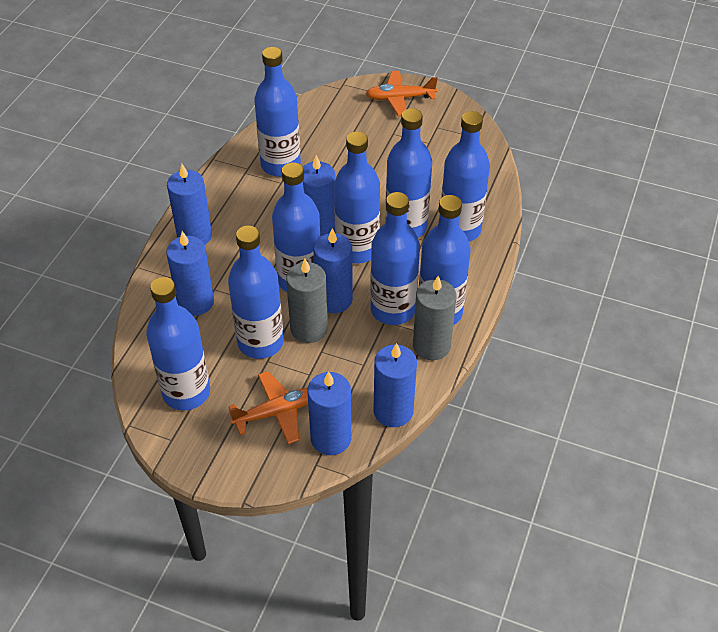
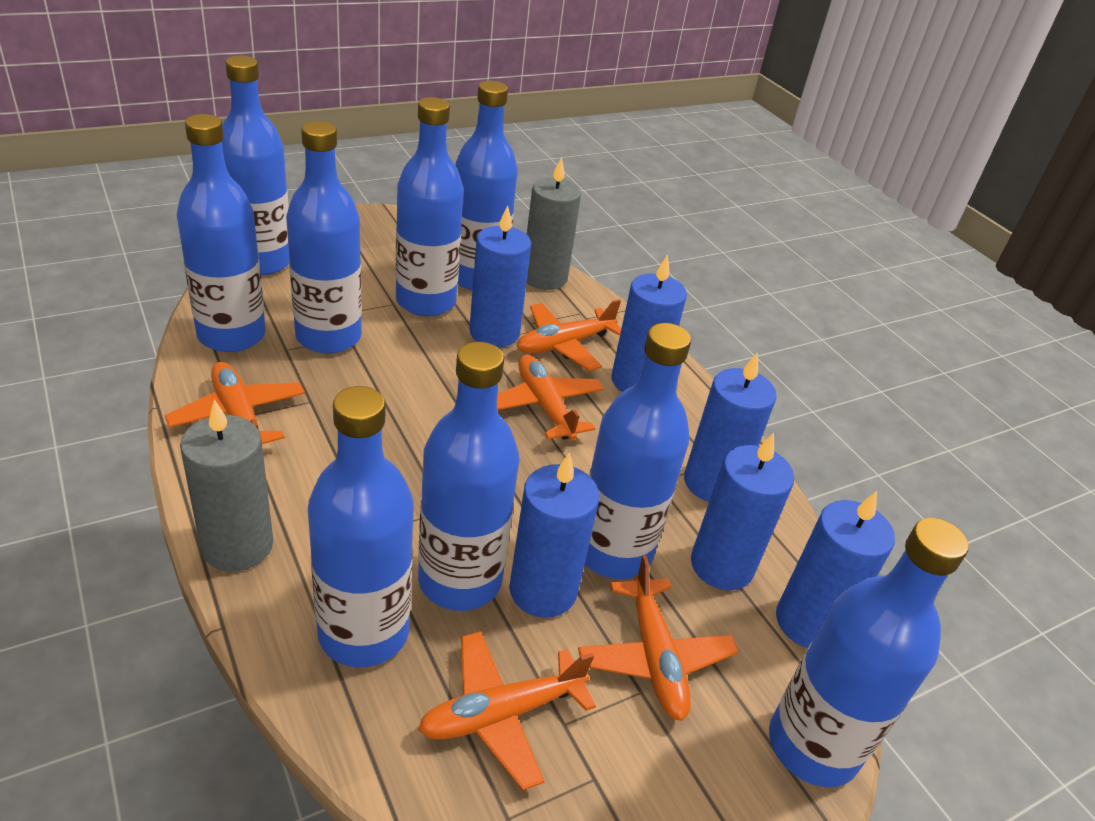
orange plane: 2 -> 5

